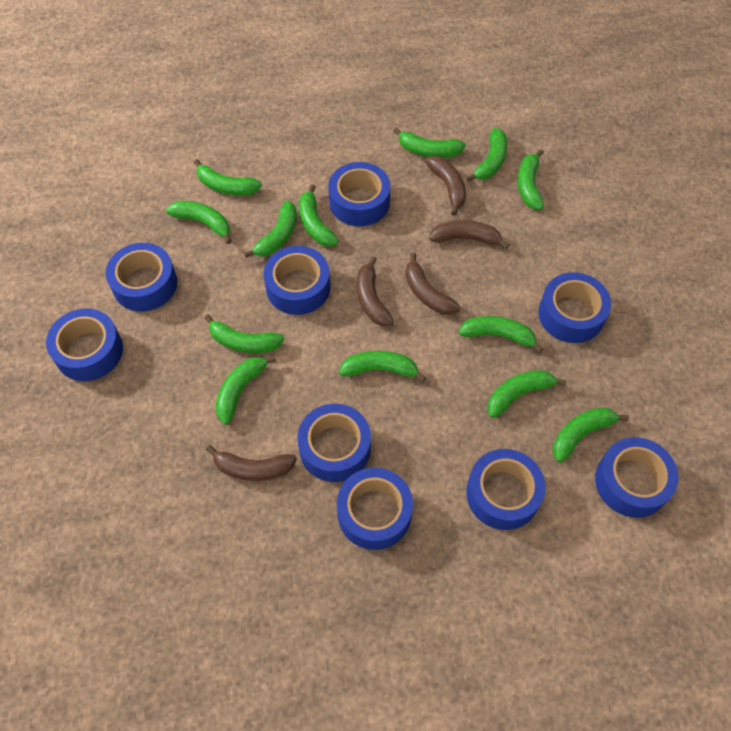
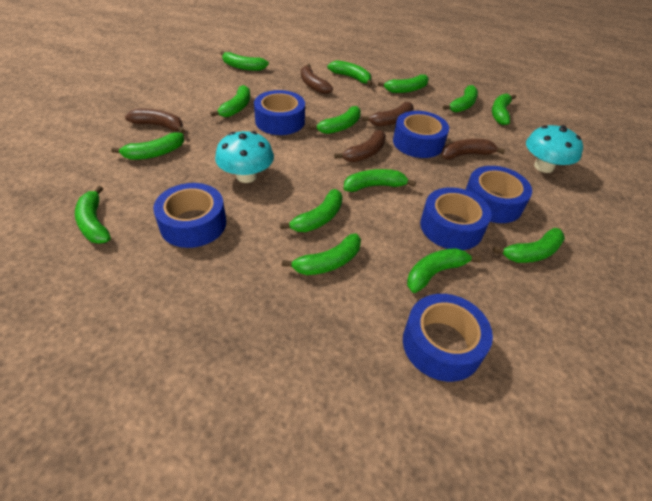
blue tape: 9 -> 6
green banana: 13 -> 14
turquoise mushroom: 0 -> 2

